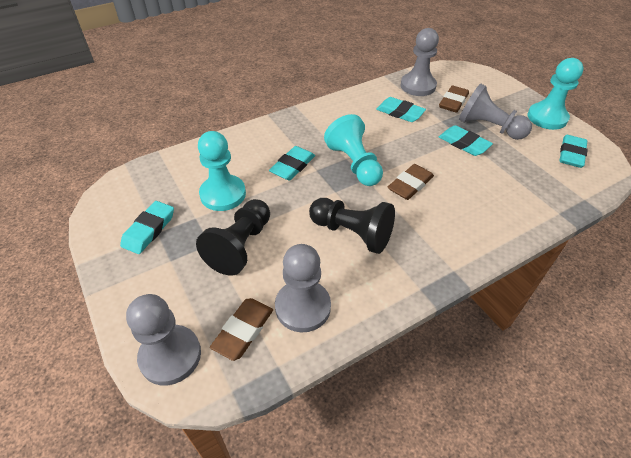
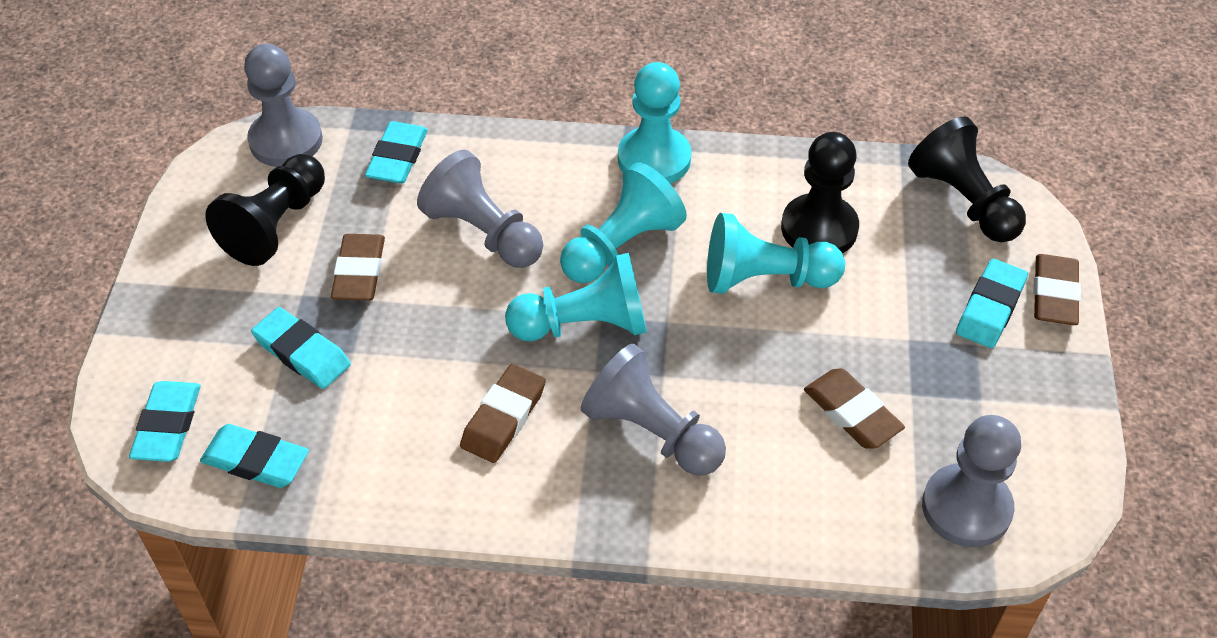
black pawn: 2 -> 3
brown eraser: 3 -> 4
turquoise pawn: 3 -> 4

